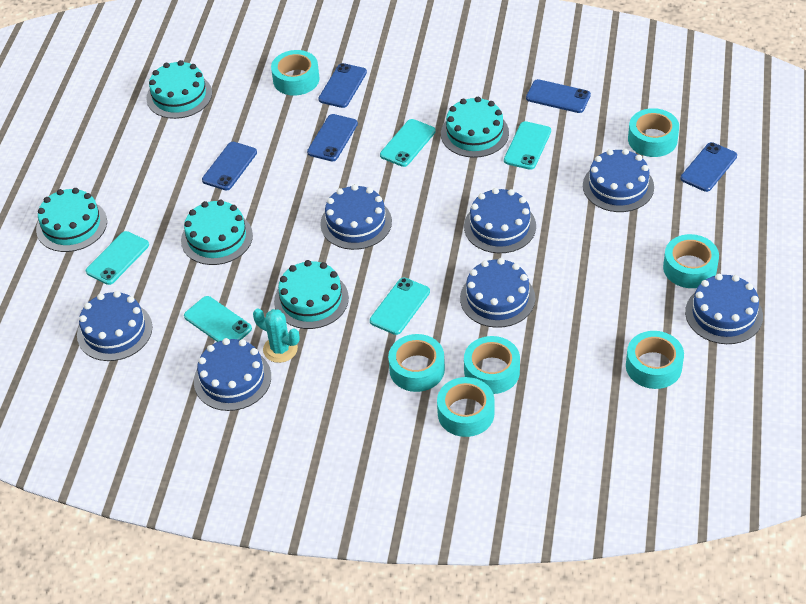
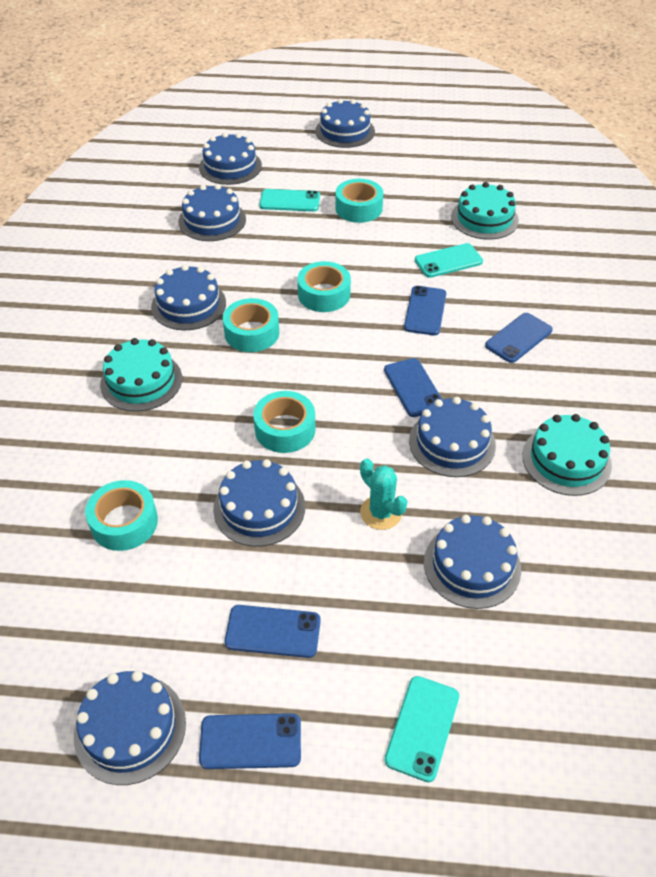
blue cake: 7 -> 8
turquoise cake: 5 -> 3
turquoise phone: 5 -> 3
turquoise tape: 7 -> 5

